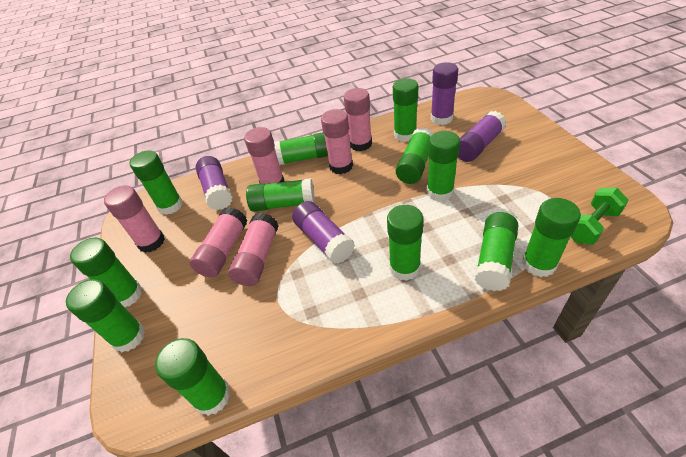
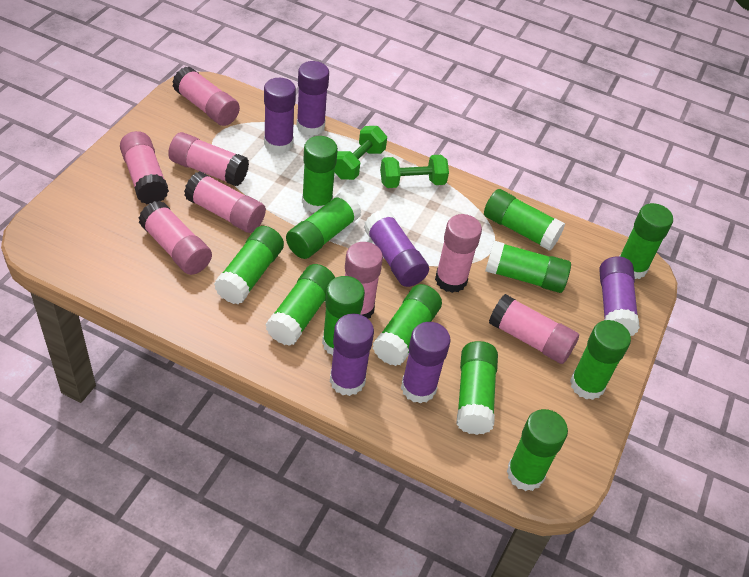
green dumbbell: 1 -> 2
pink glue stick: 6 -> 8
purple glue stick: 4 -> 6

